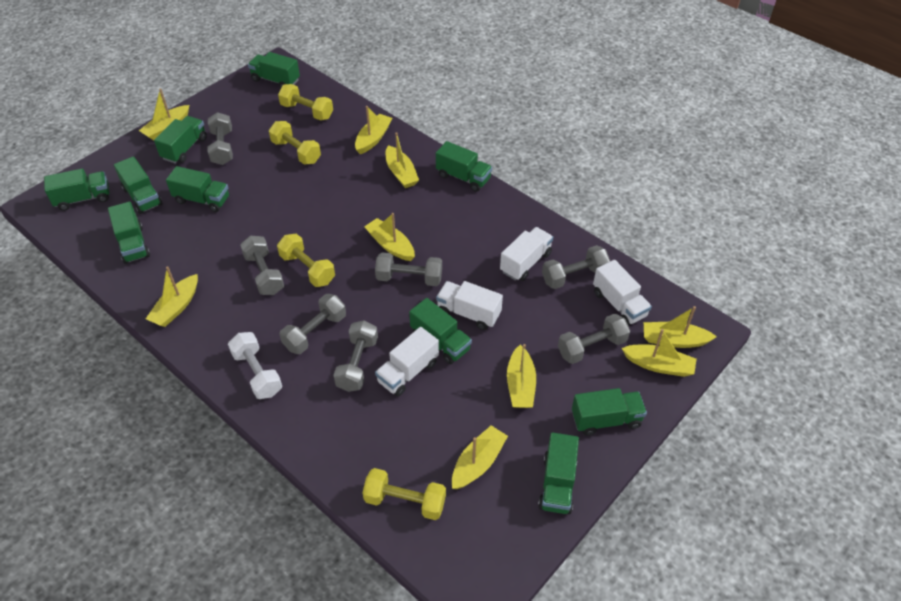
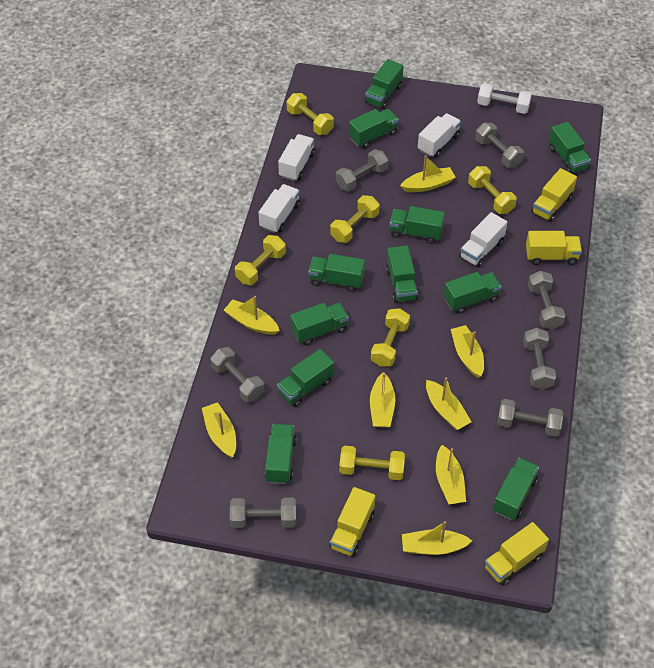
green truck: 10 -> 11
yellow boat: 9 -> 8
yellow dumbbell: 4 -> 6
yellow truck: 0 -> 4

